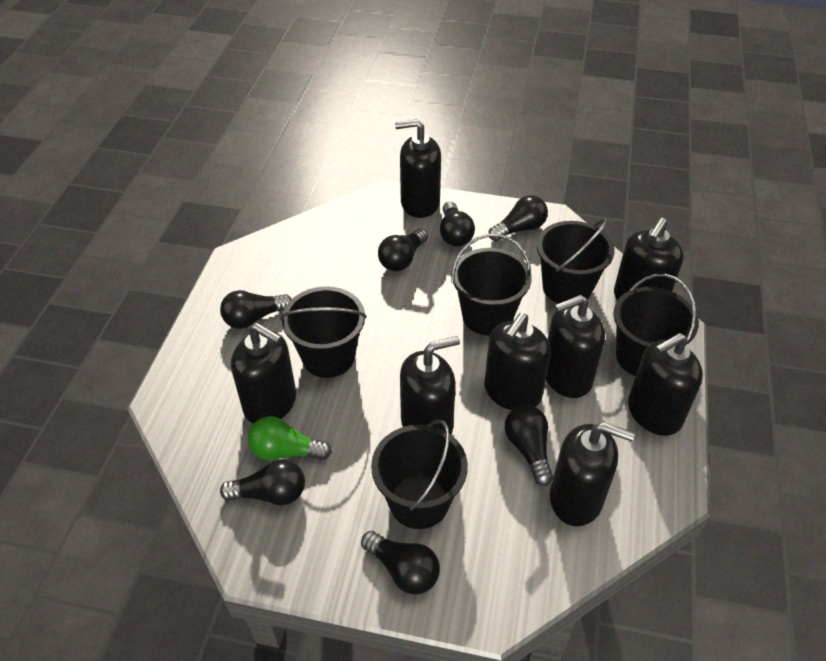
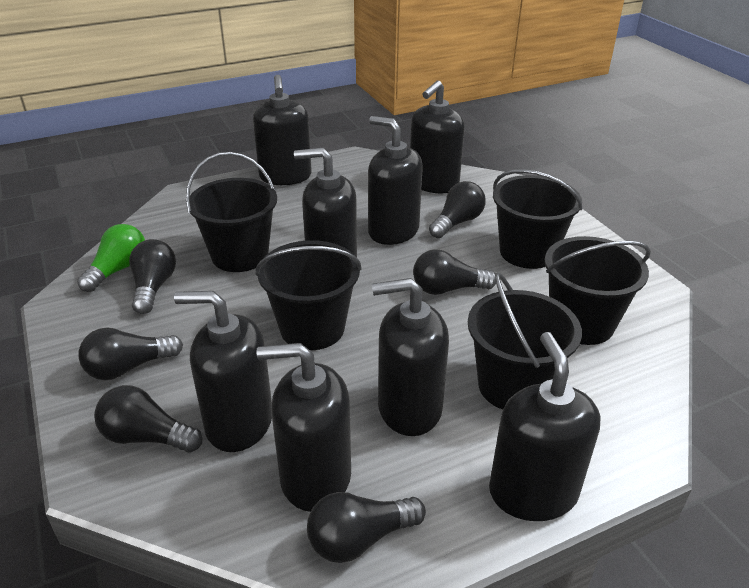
black light bulb: 7 -> 6

